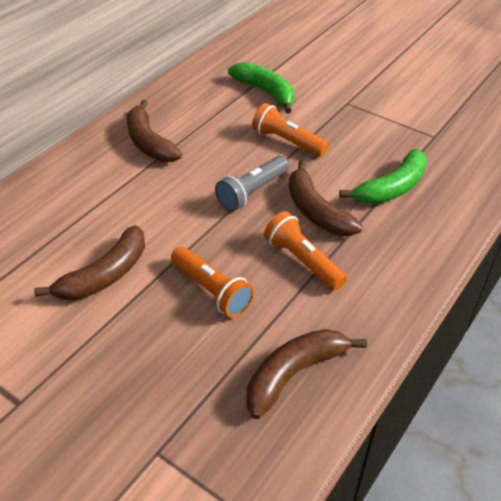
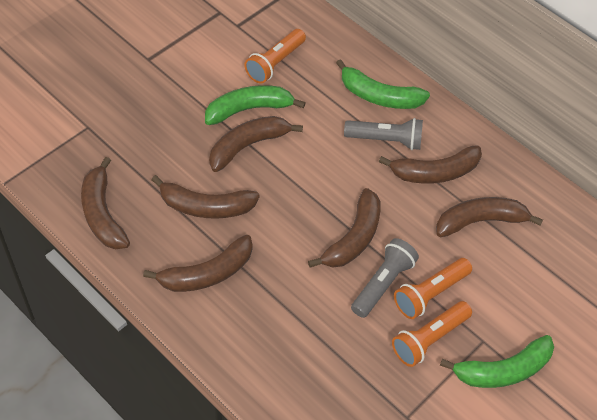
brown banana: 4 -> 7
green banana: 2 -> 3
grey flashlight: 1 -> 2

